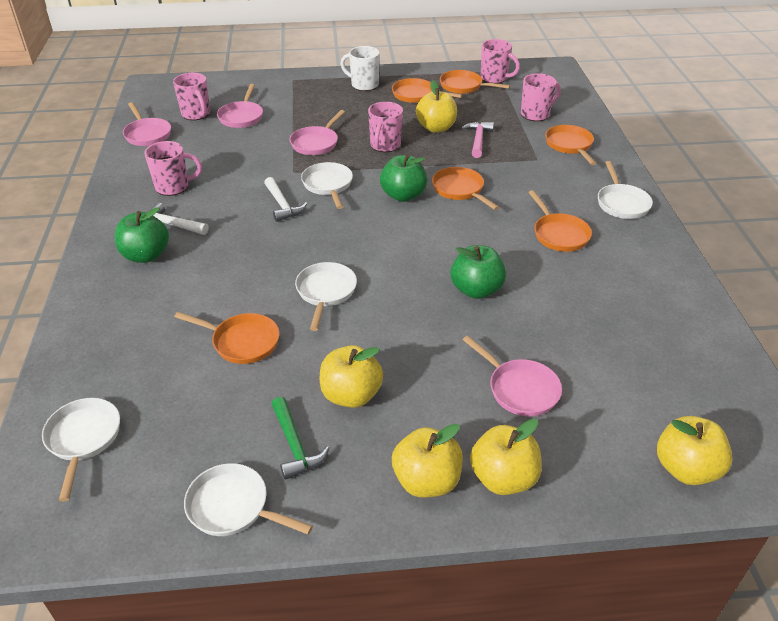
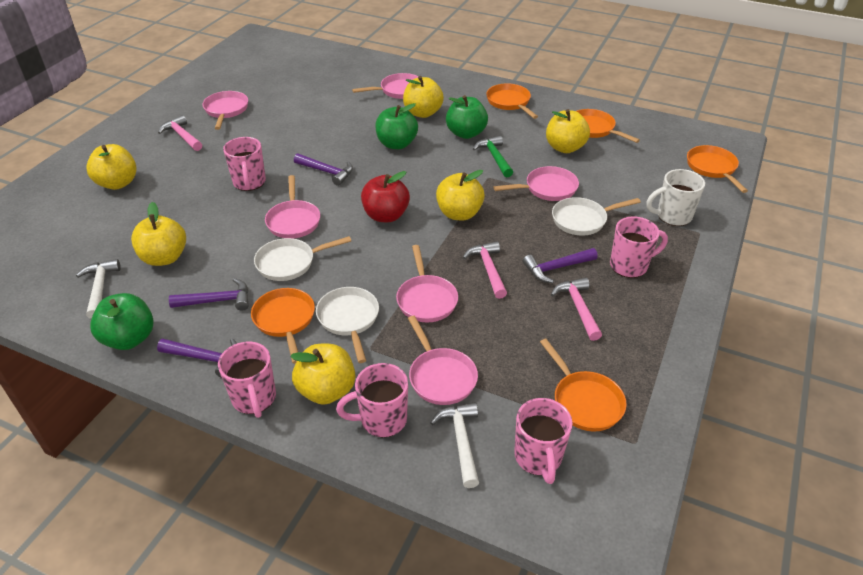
orange pan: 6 -> 5
pink hammer: 1 -> 3
pink pan: 4 -> 6
purple hammer: 0 -> 4
red apple: 0 -> 1
white pan: 5 -> 3
yellow apple: 5 -> 6

